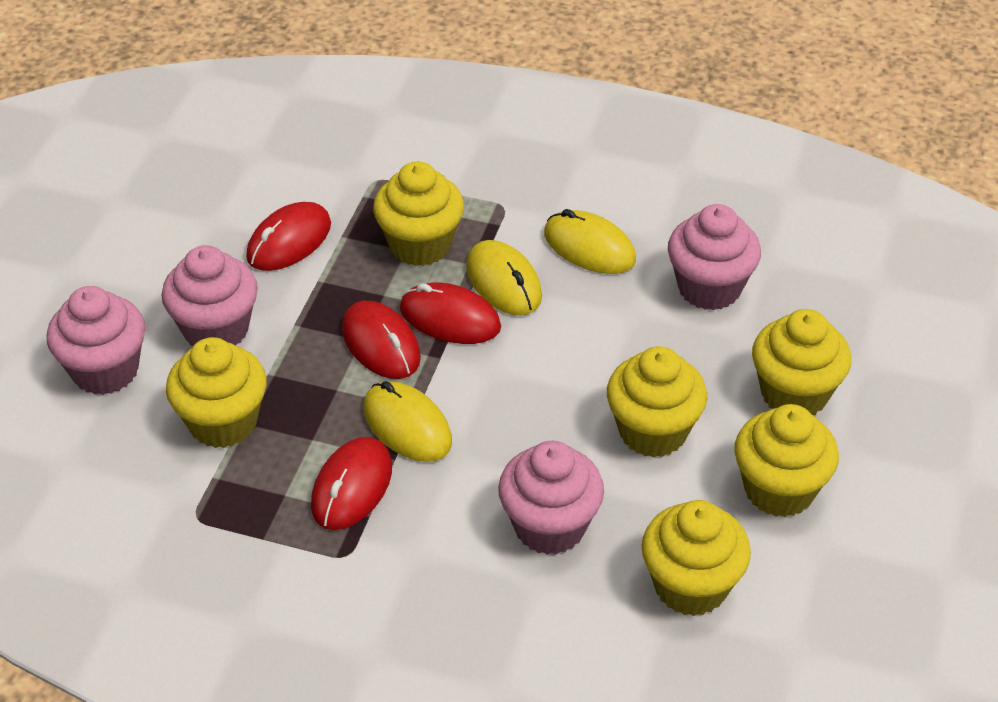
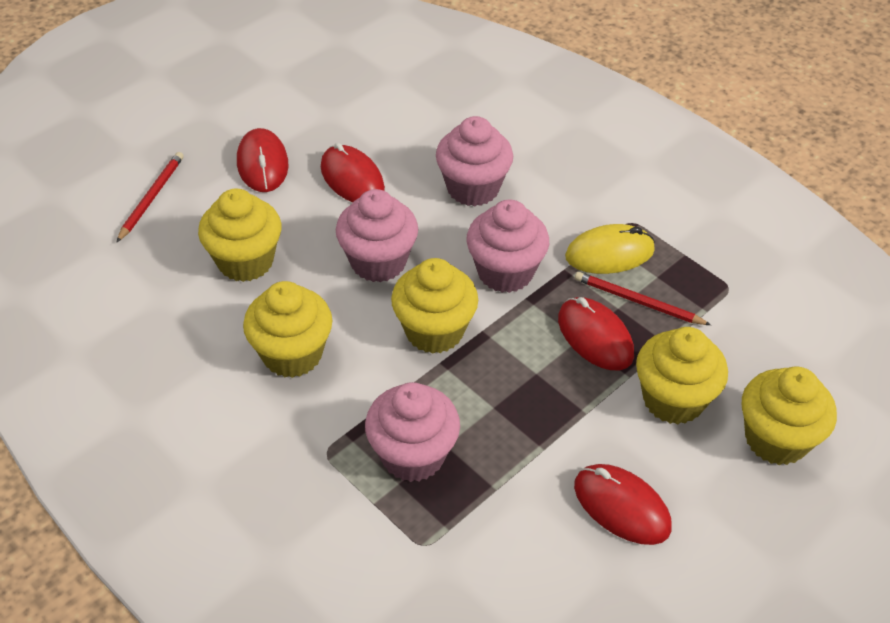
red pencil: 0 -> 2
yellow cupcake: 6 -> 5
yellow mouse: 3 -> 1

